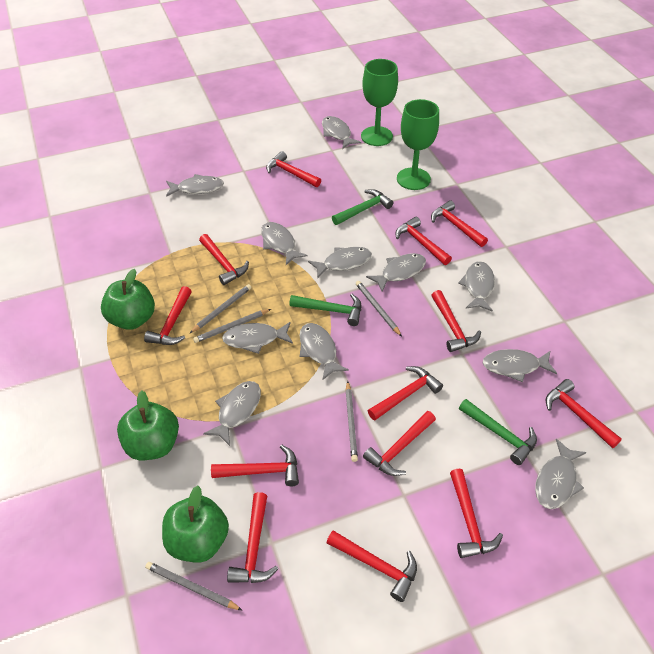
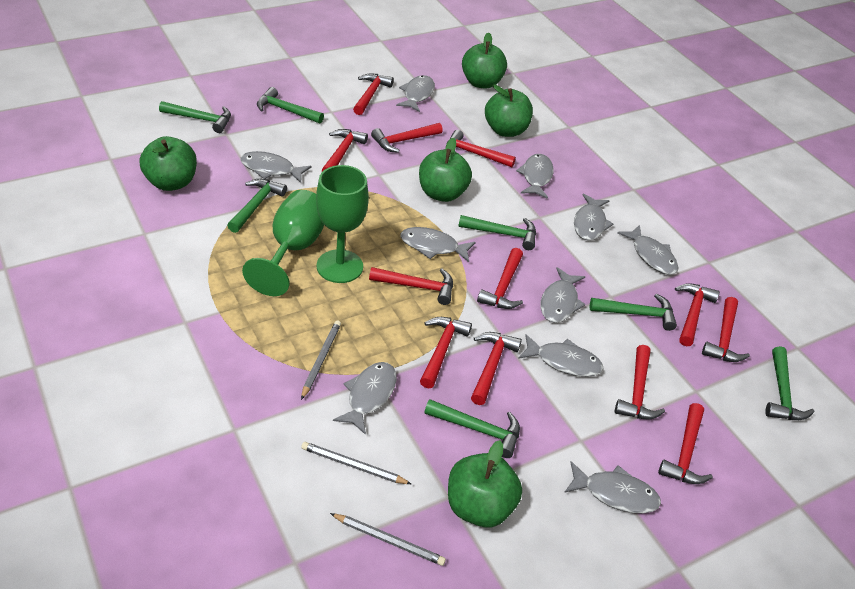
green apple: 3 -> 5
green hammer: 3 -> 7
grey fish: 11 -> 10
grey pencil: 5 -> 3
red hammer: 13 -> 12

